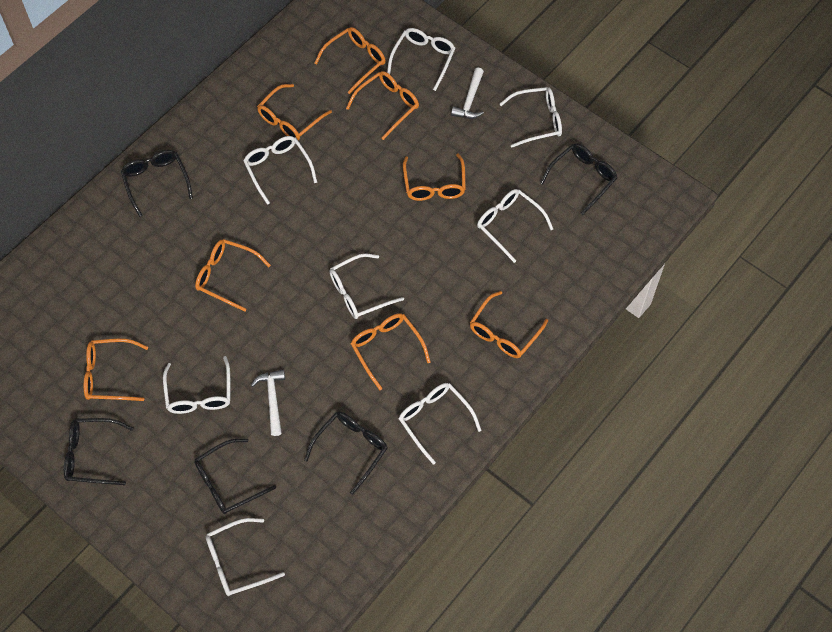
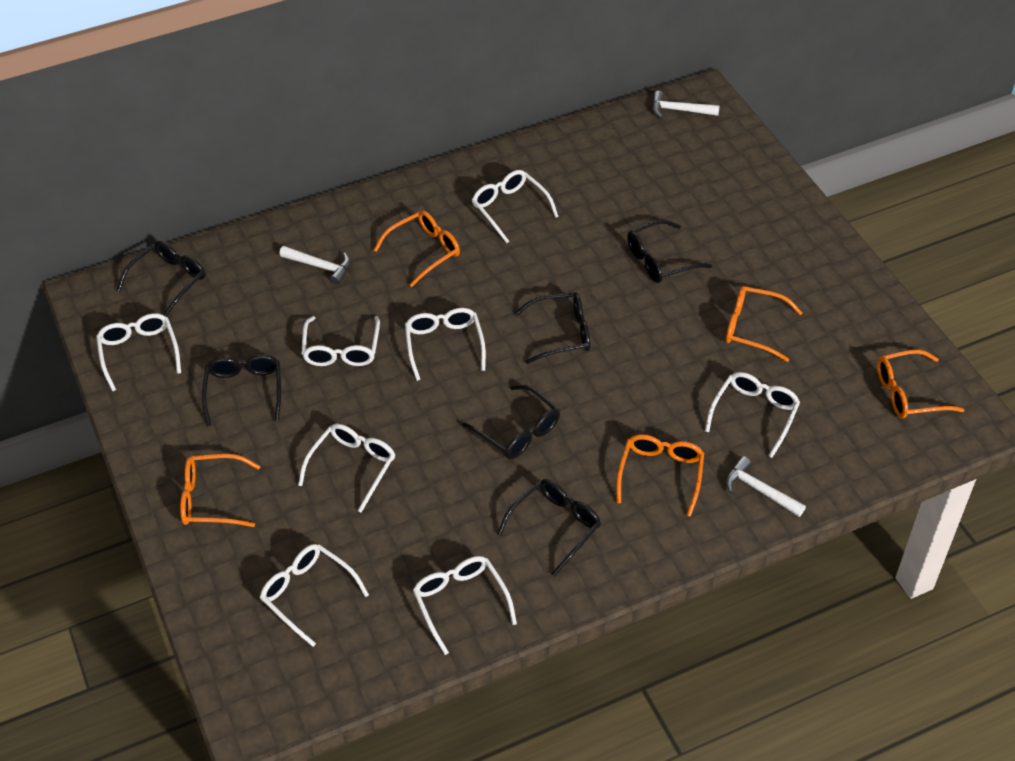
black glasses: 5 -> 6
orange glasses: 8 -> 5
white hammer: 2 -> 3

